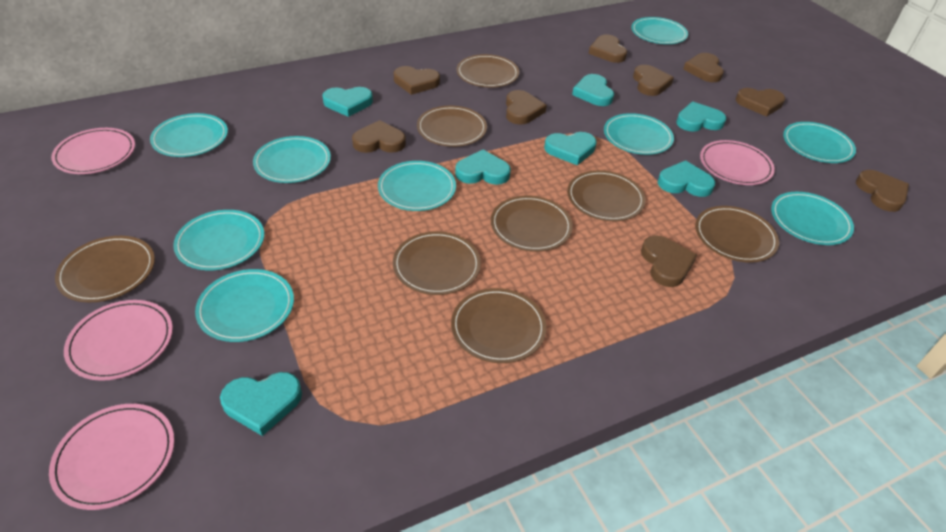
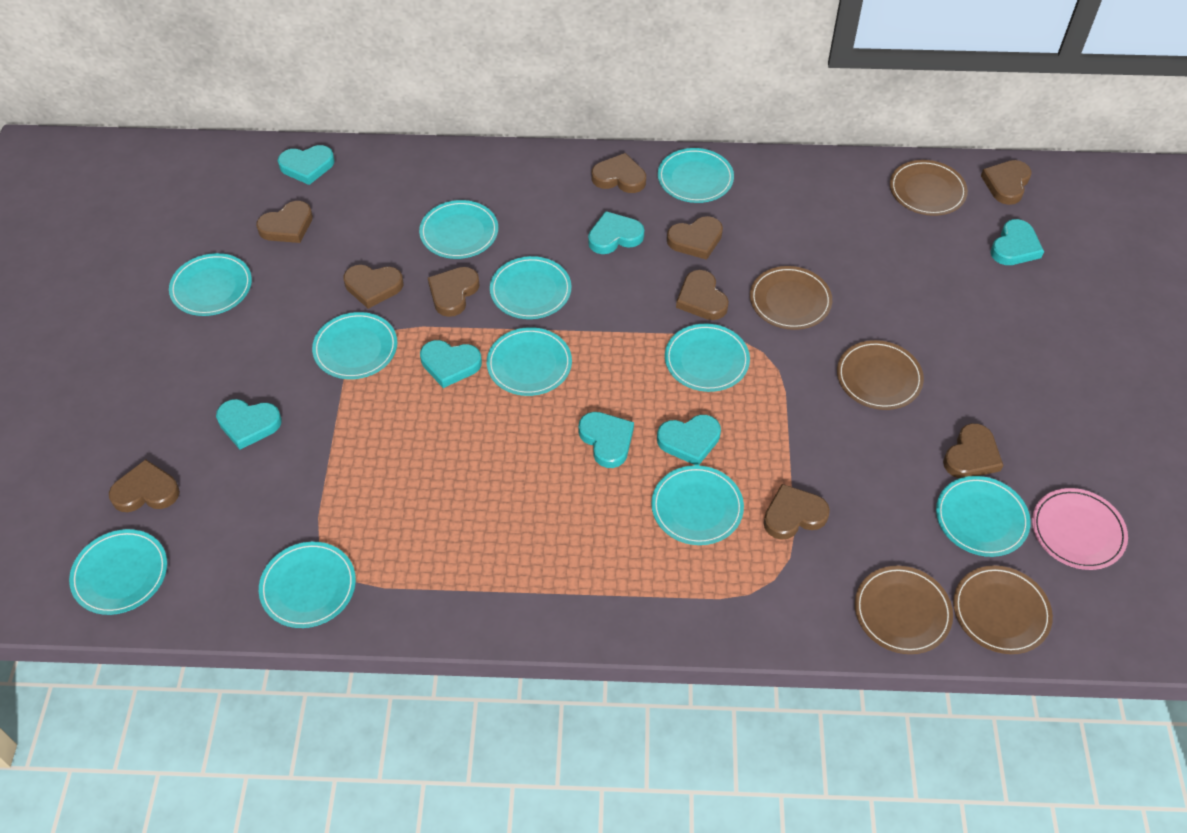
brown heart: 9 -> 10
brown plate: 8 -> 5
pink plate: 4 -> 1
turquoise plate: 9 -> 11

